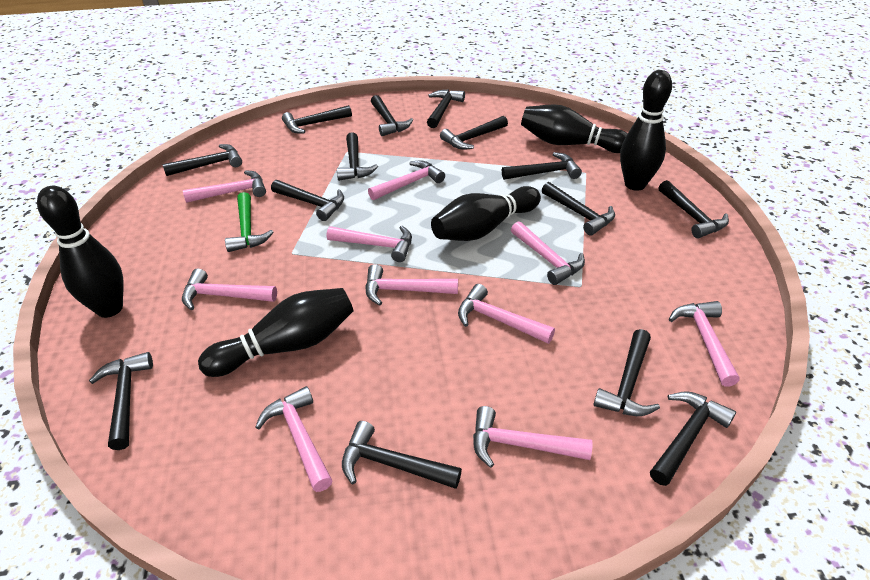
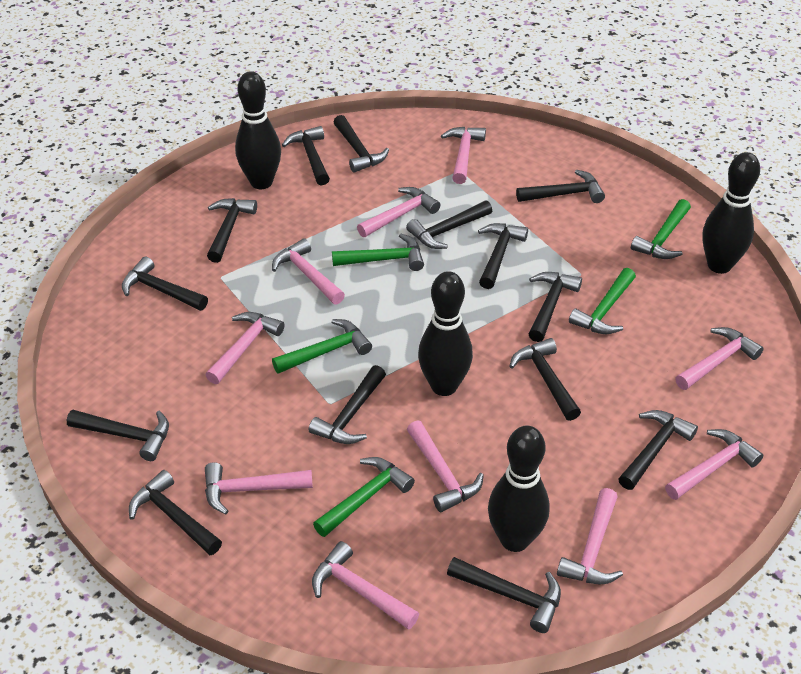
black bowling pin: 5 -> 4
green hammer: 1 -> 5

